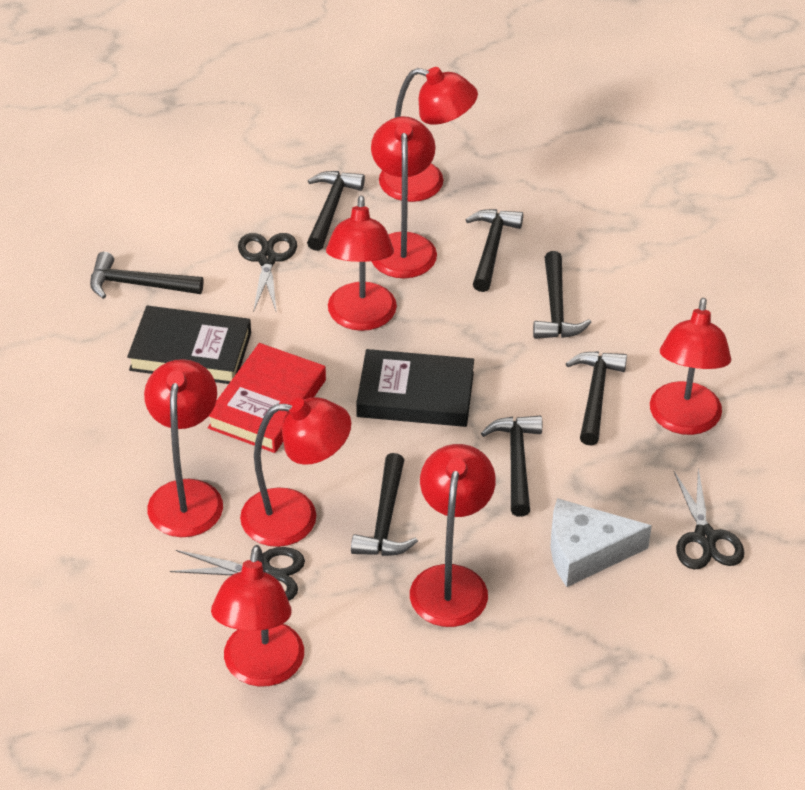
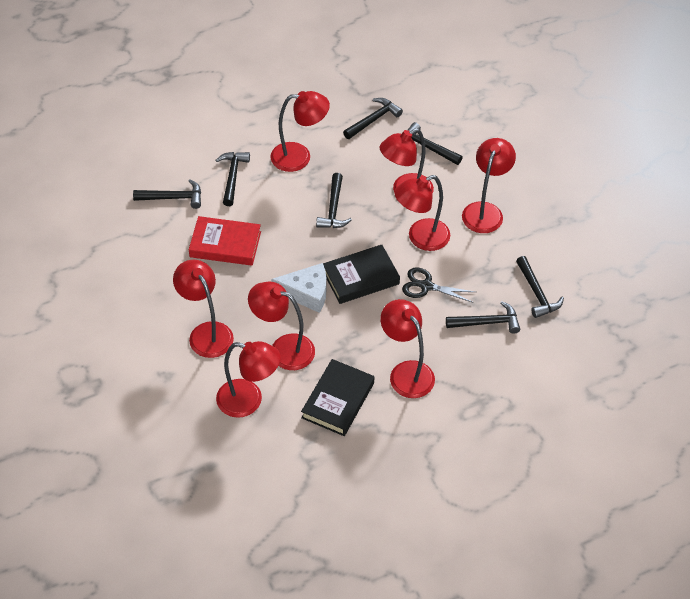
black scissors: 3 -> 1

